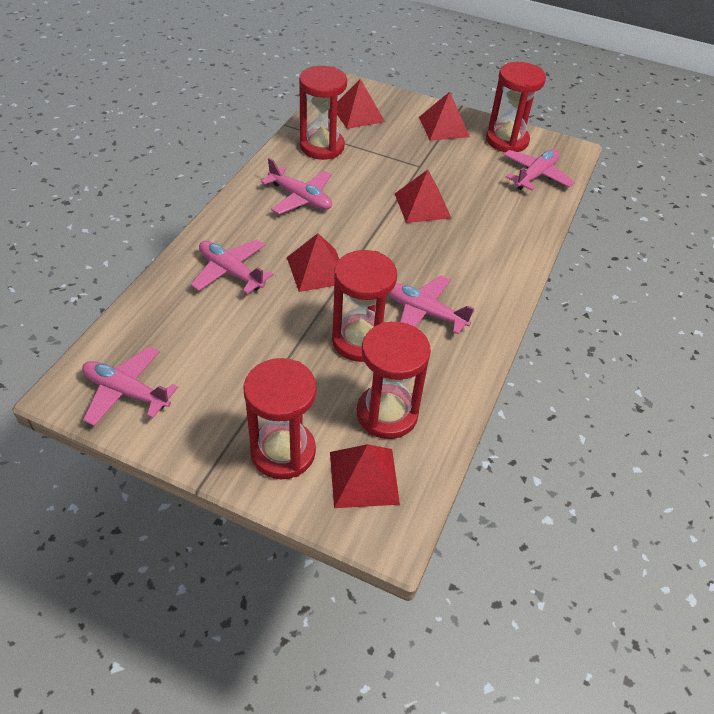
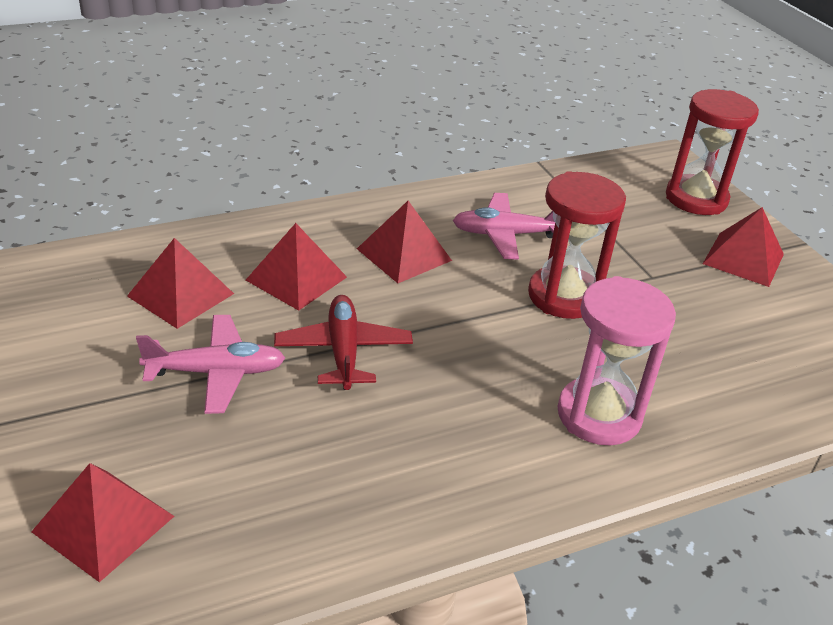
pink hourglass: 0 -> 1
pink plane: 5 -> 2
red hourglass: 5 -> 2
red plane: 0 -> 1

